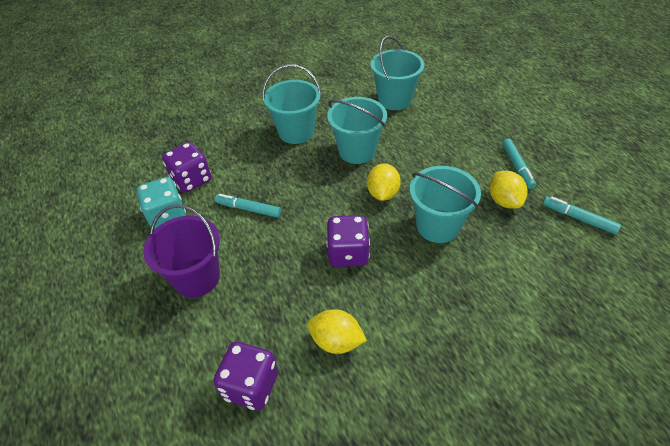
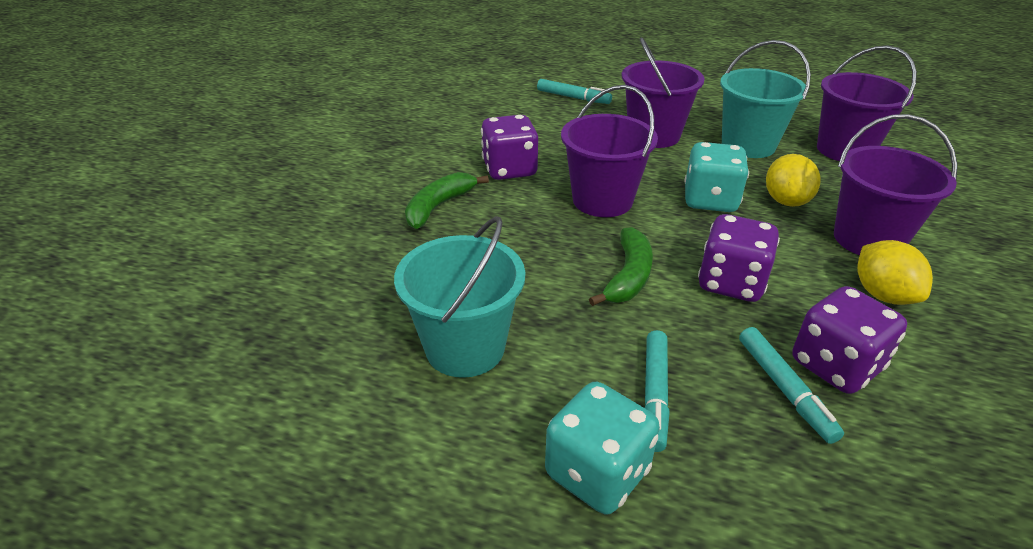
green banana: 0 -> 2
purple bucket: 1 -> 4
turquoise bucket: 4 -> 2
turquoise dice: 1 -> 2
yellow lemon: 3 -> 2

